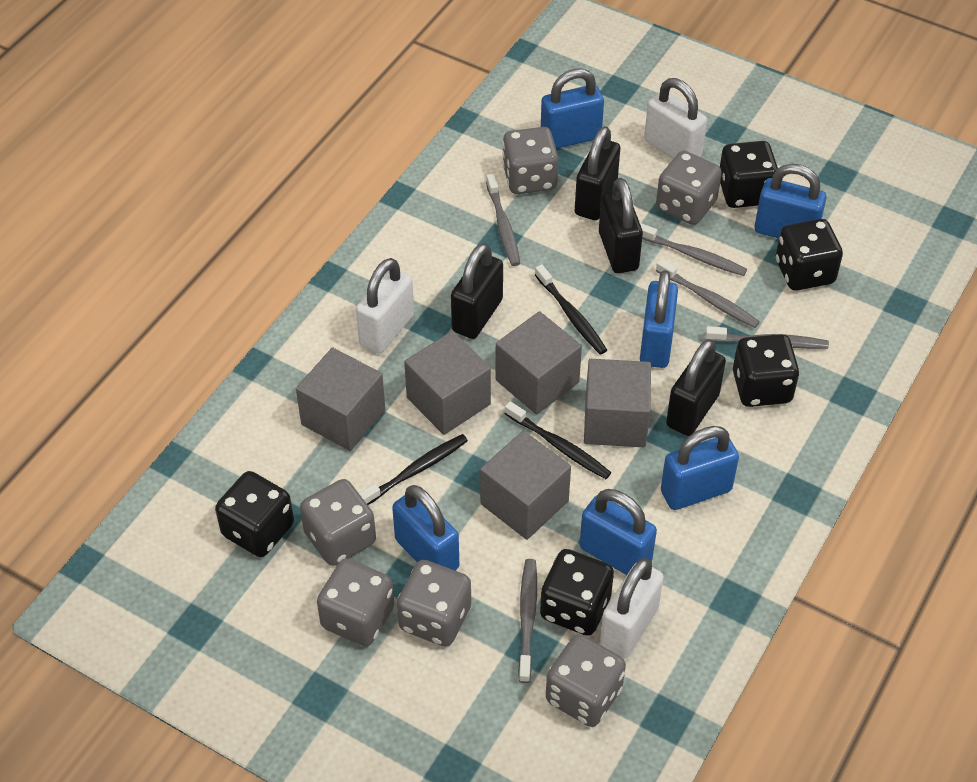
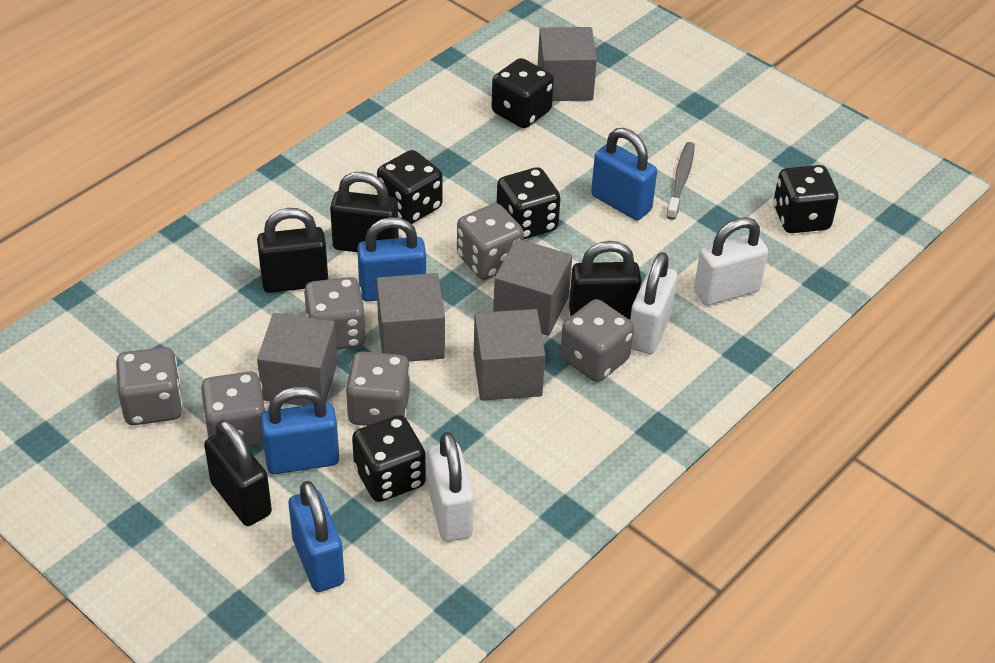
black toothbrush: 3 -> 0
blue padlock: 6 -> 4
grey toothbrush: 5 -> 1

